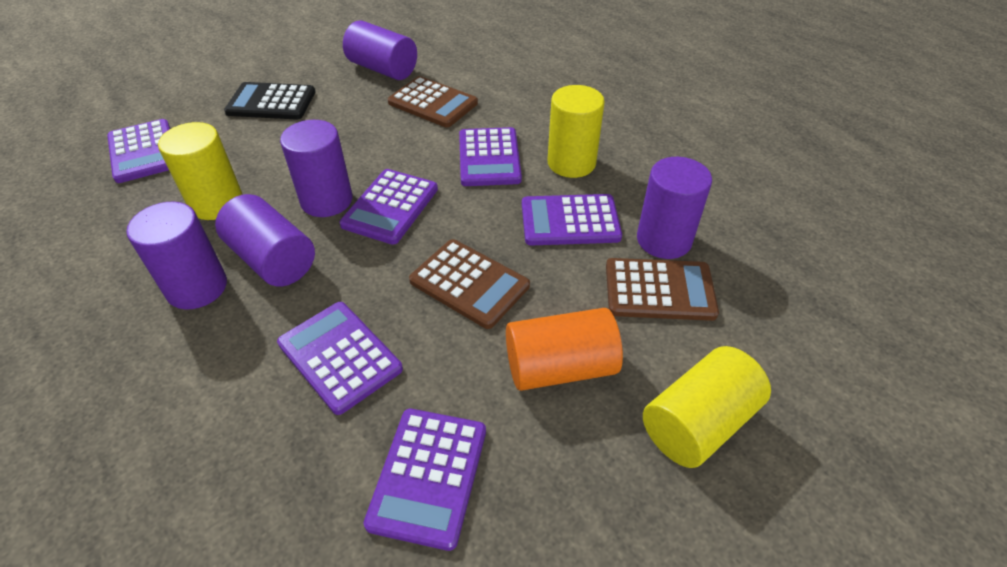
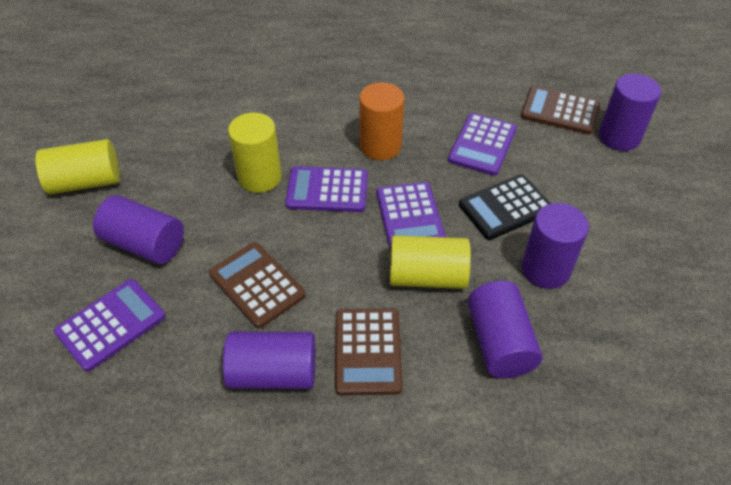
purple calculator: 6 -> 4

